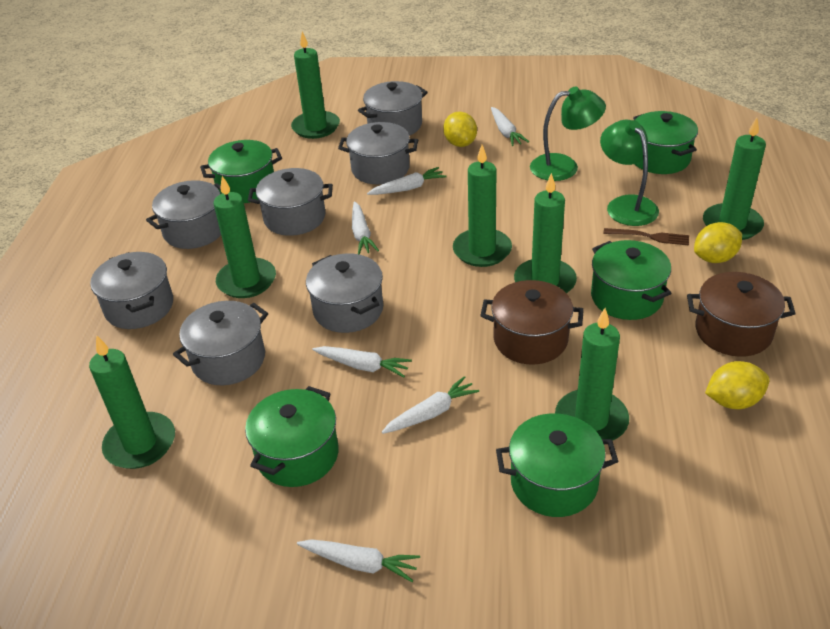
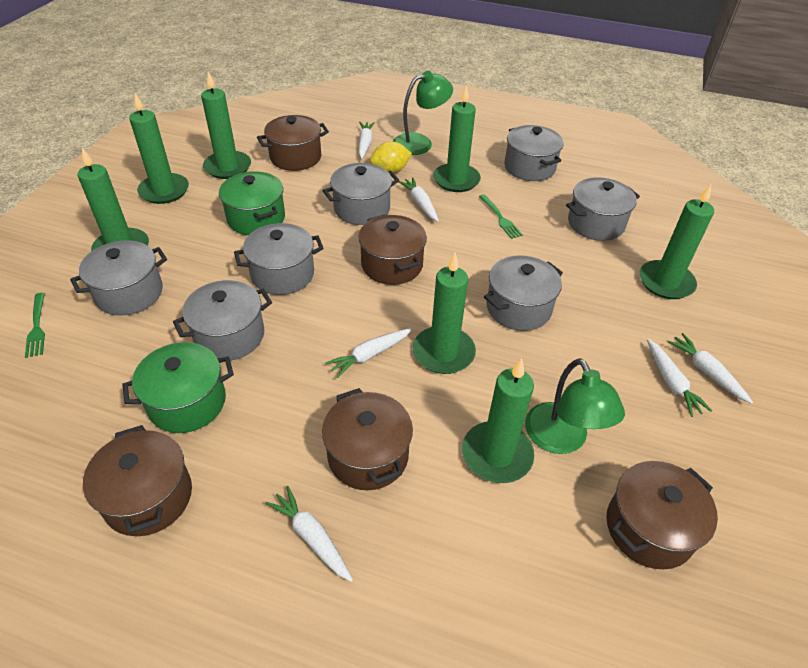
brown fork: 1 -> 0
brown pot: 2 -> 5
green fork: 0 -> 2
green pot: 5 -> 2
yellow lemon: 3 -> 1

